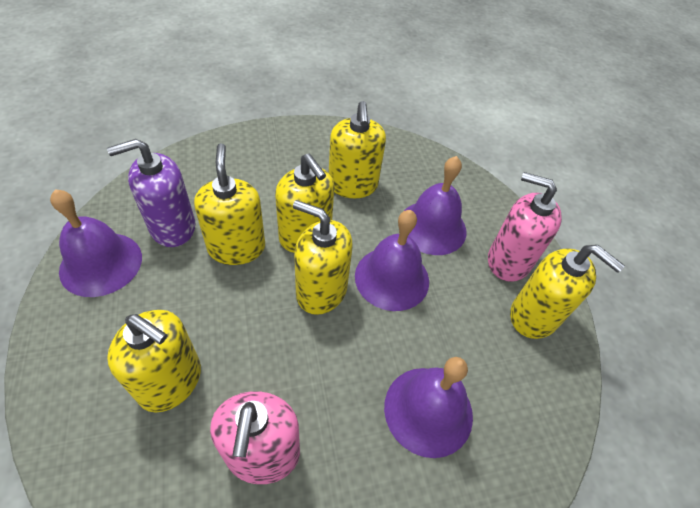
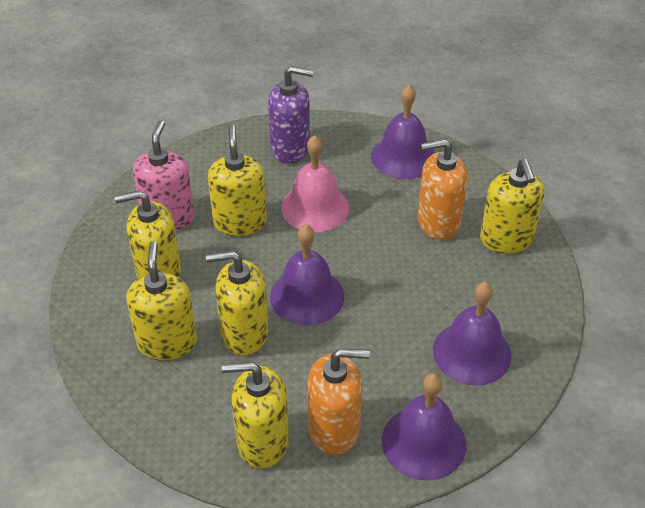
orange soap dispenser: 0 -> 2
pink bell: 0 -> 1
pink soap dispenser: 2 -> 1

